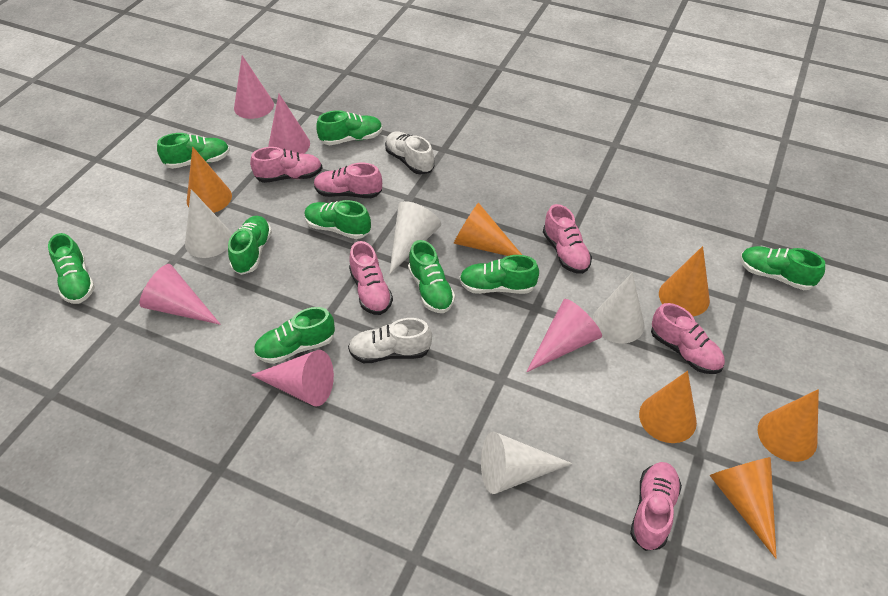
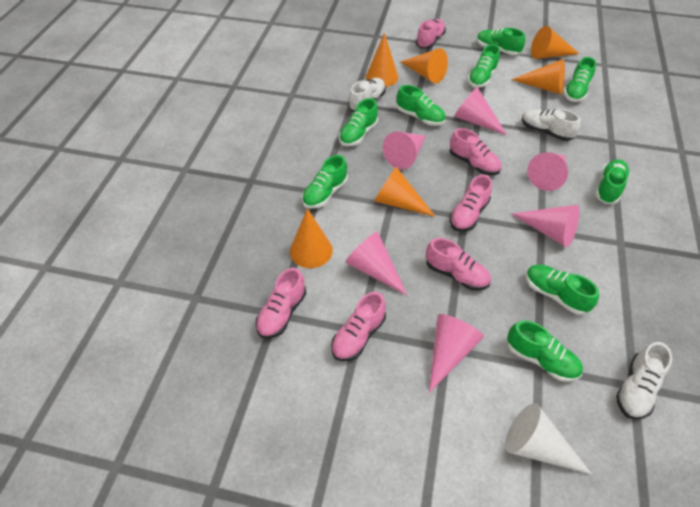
pink cone: 5 -> 6
white cone: 4 -> 1
white shoe: 2 -> 3

